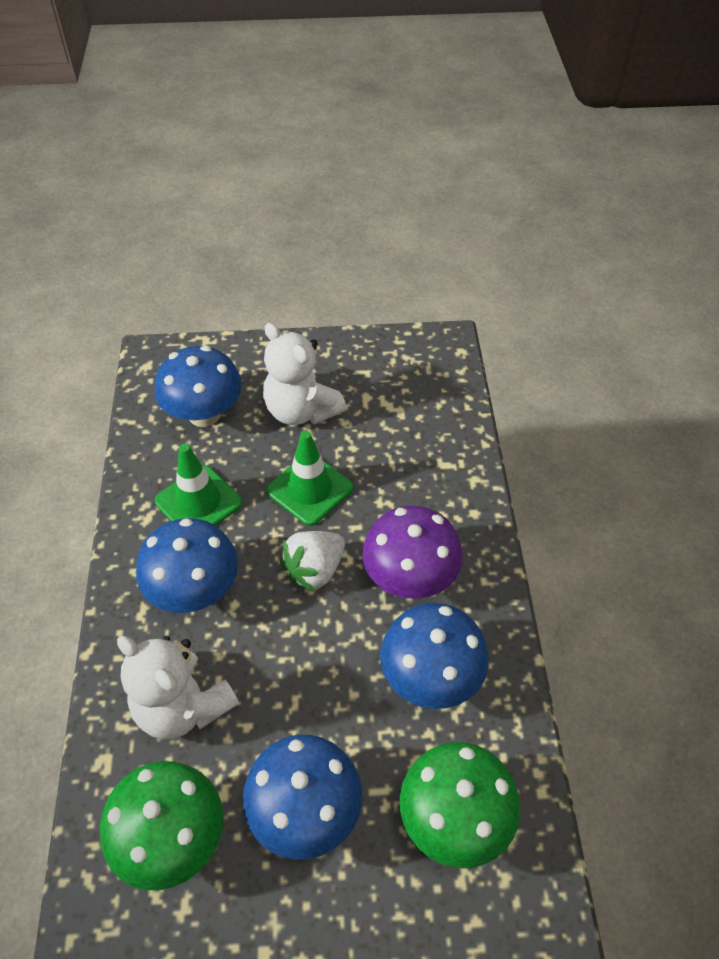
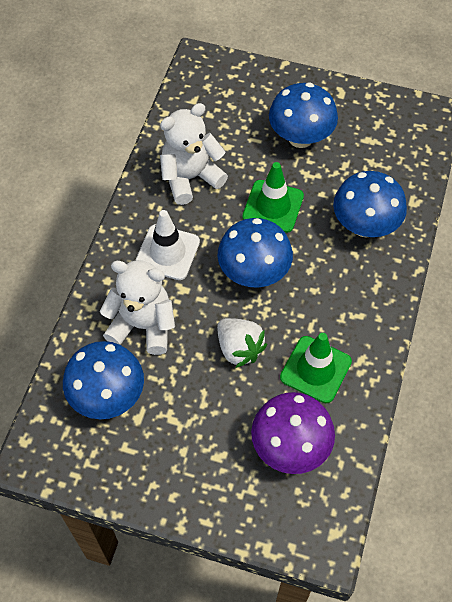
green mushroom: 2 -> 0
white traffic cone: 0 -> 1

